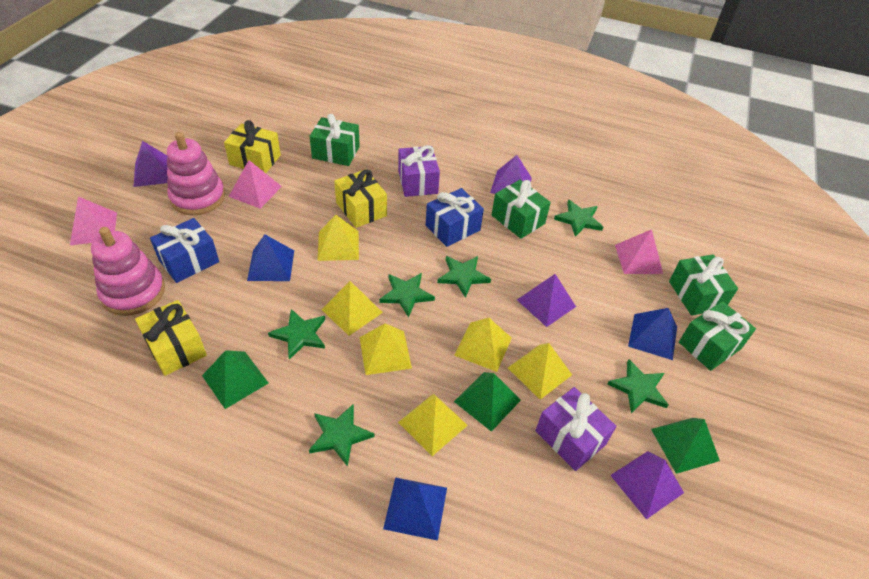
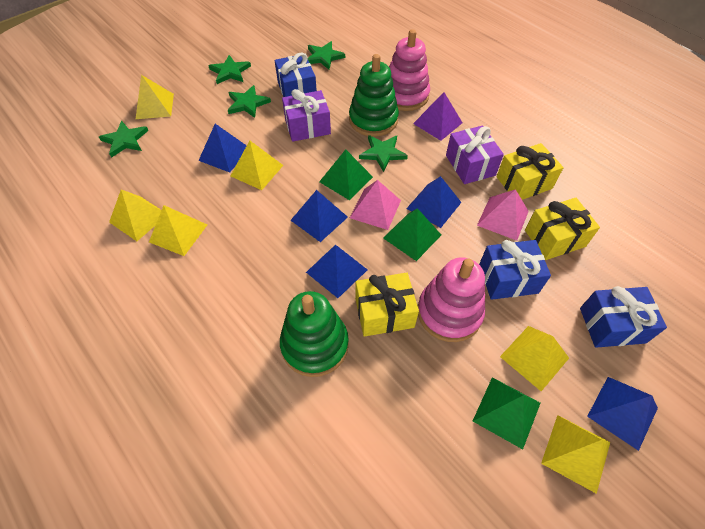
blue gift: 2 -> 3
blue pyramid: 3 -> 5
green gift: 4 -> 0
green stacking toy: 0 -> 2
green star: 6 -> 5
pink pyramid: 3 -> 2
purple pyramid: 4 -> 1

